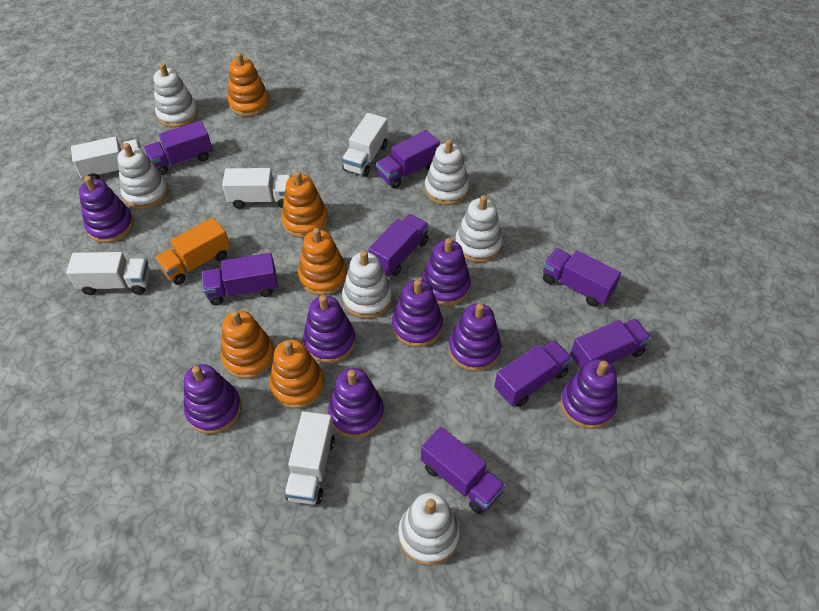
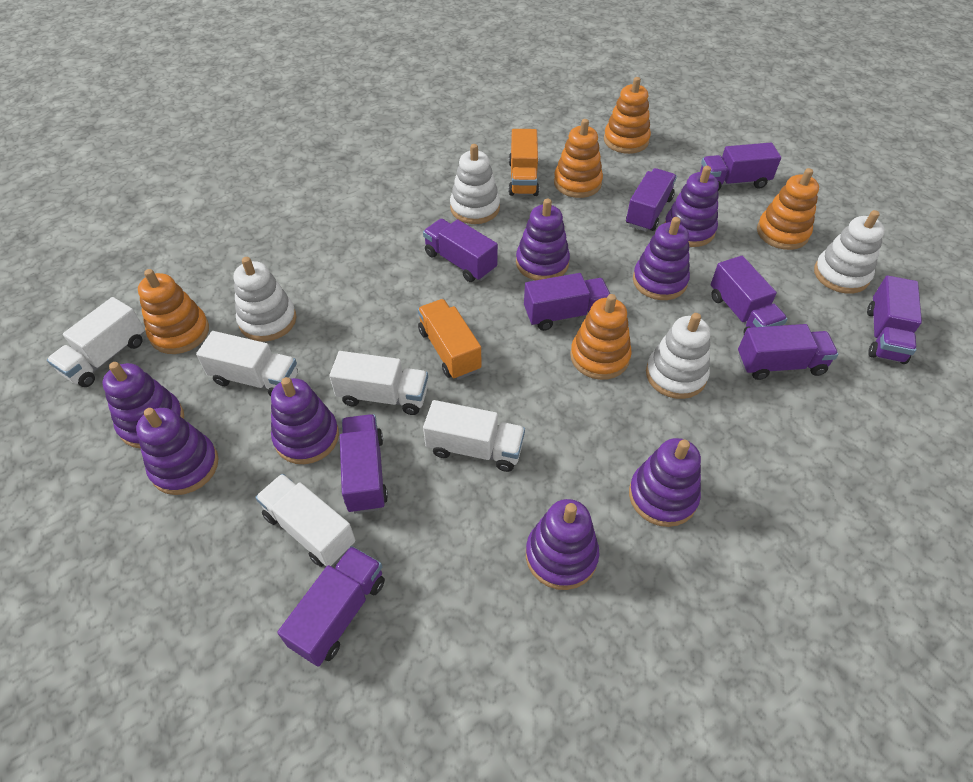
orange truck: 1 -> 2
purple truck: 8 -> 9
white stacking toy: 6 -> 4

